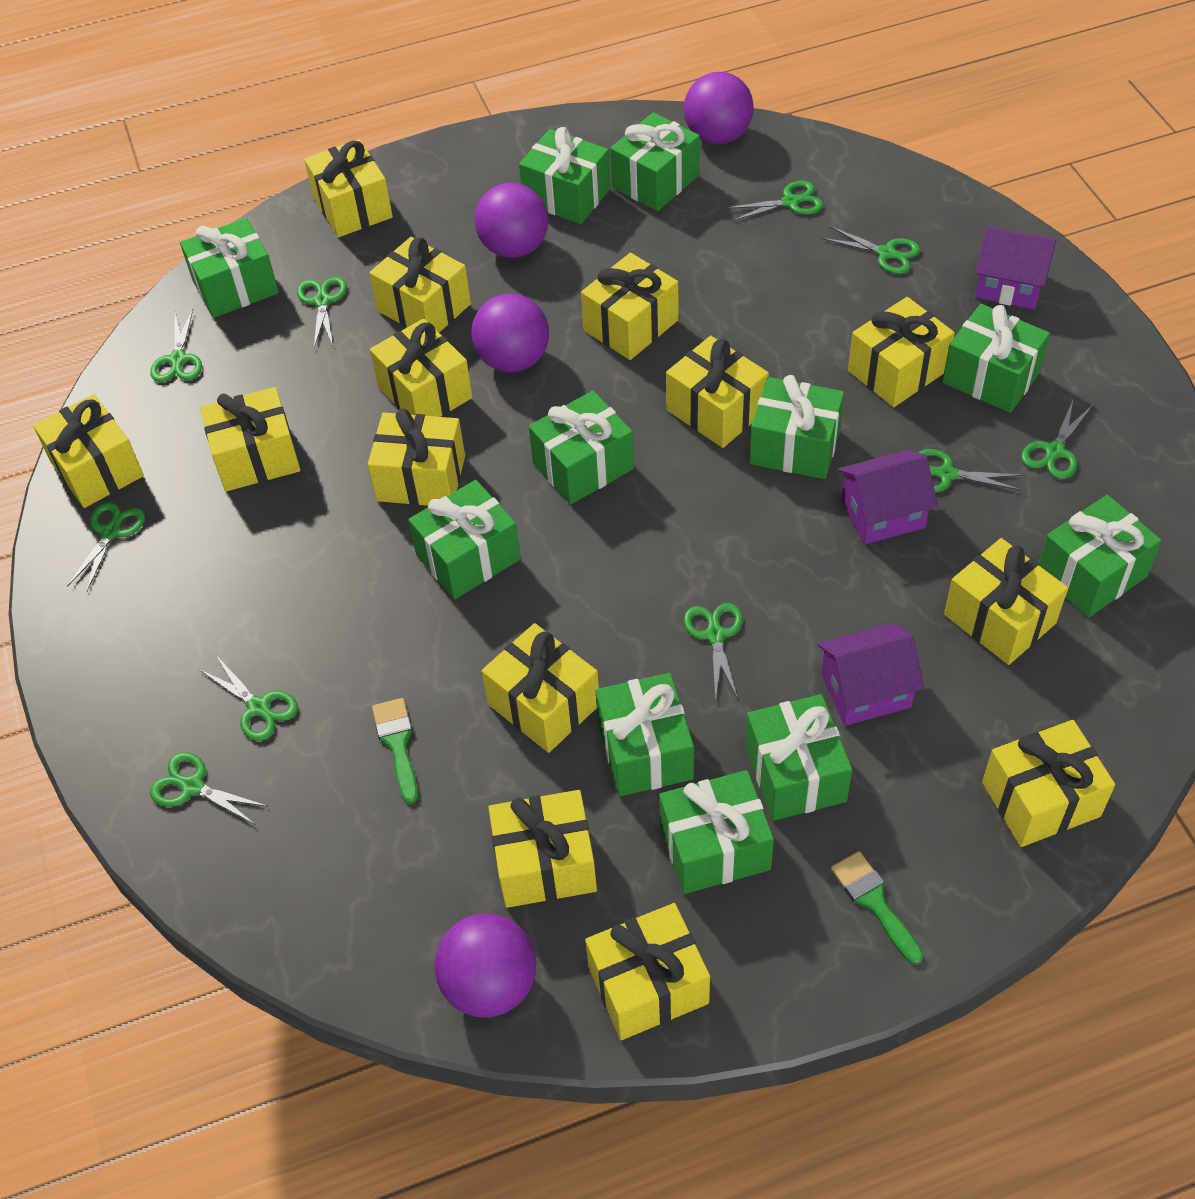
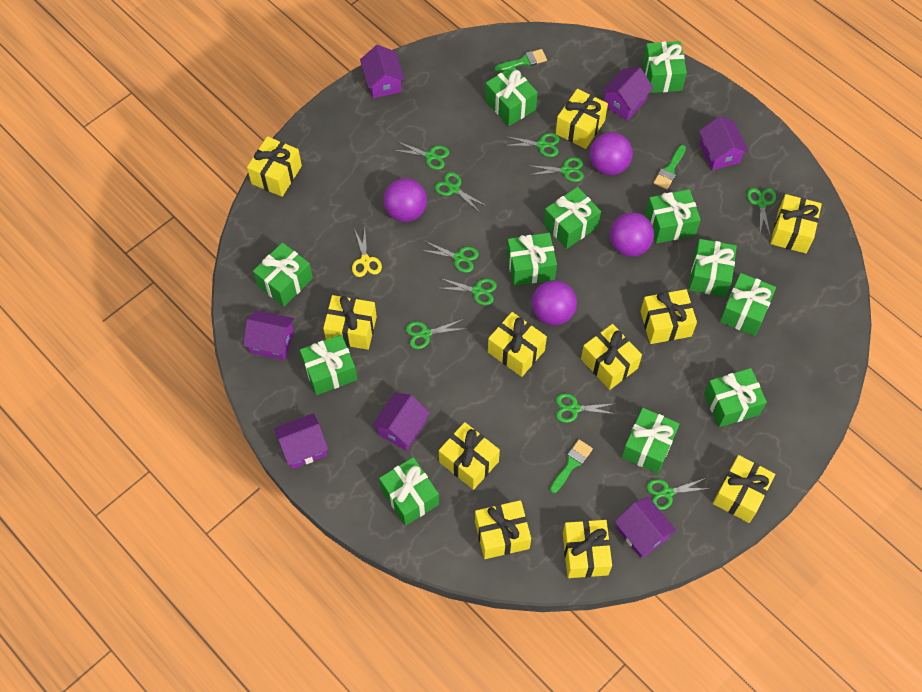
green brush: 2 -> 3
green gift: 11 -> 12
purple house: 3 -> 7
yellow gift: 14 -> 11
yellow scissors: 0 -> 1

